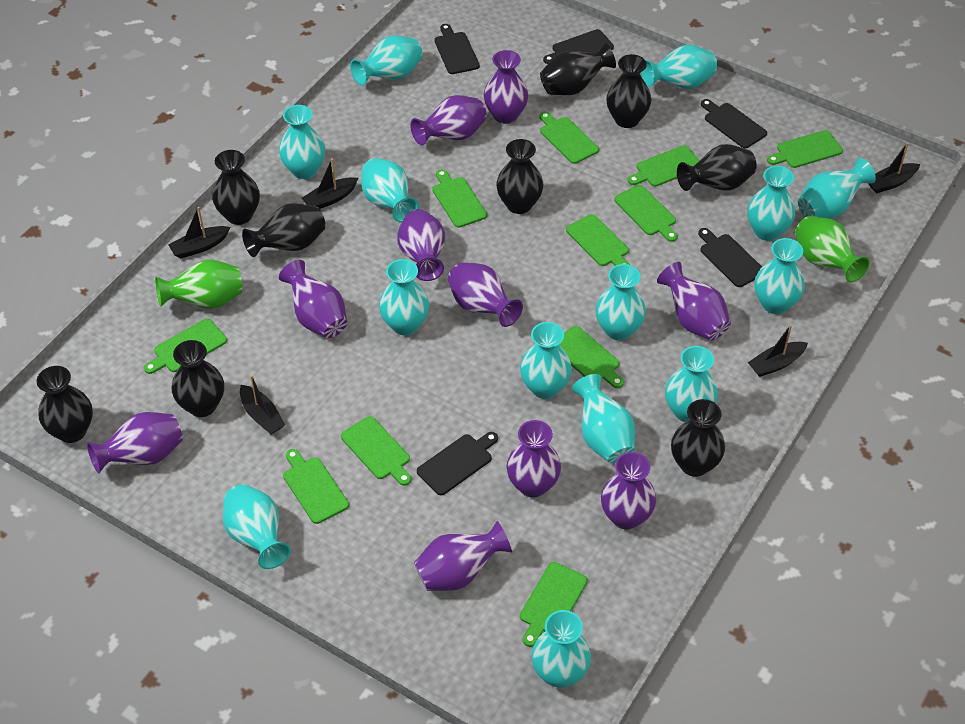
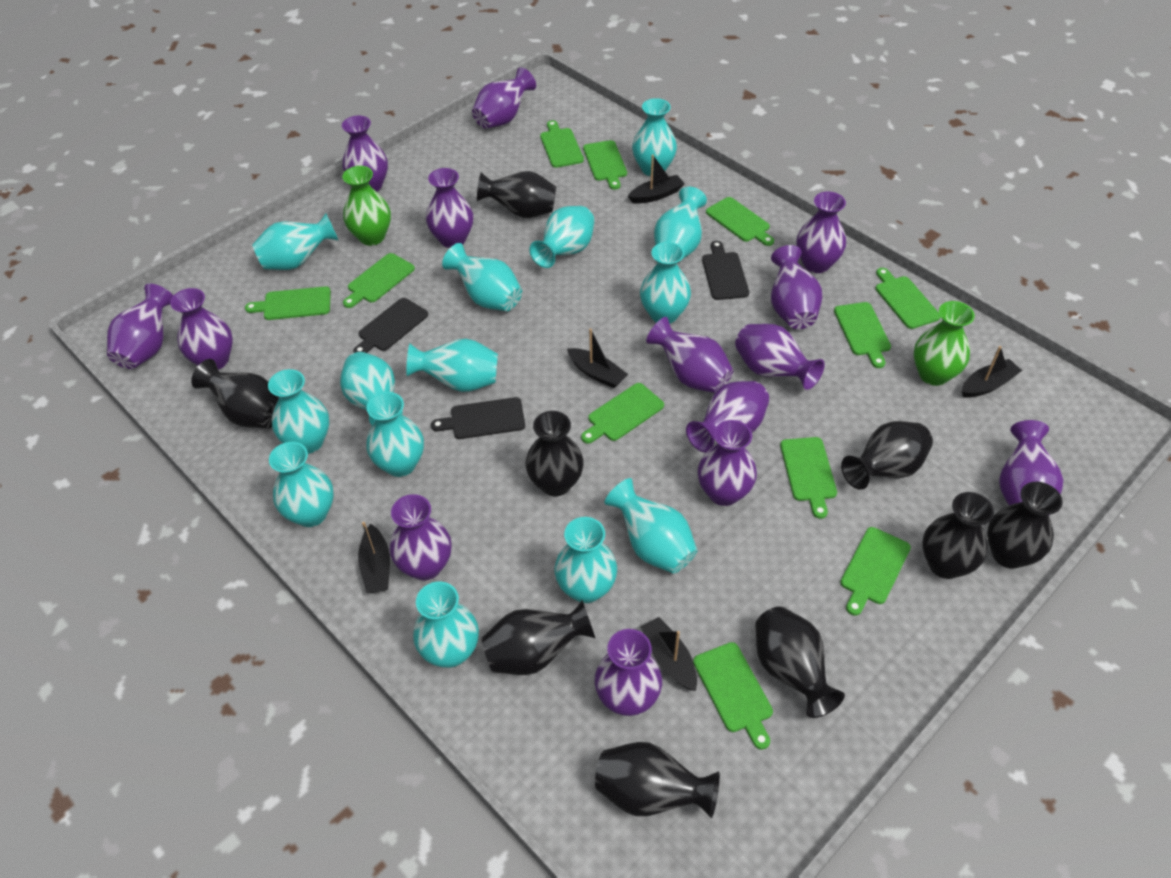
black cutting board: 5 -> 3
purple vase: 10 -> 14

